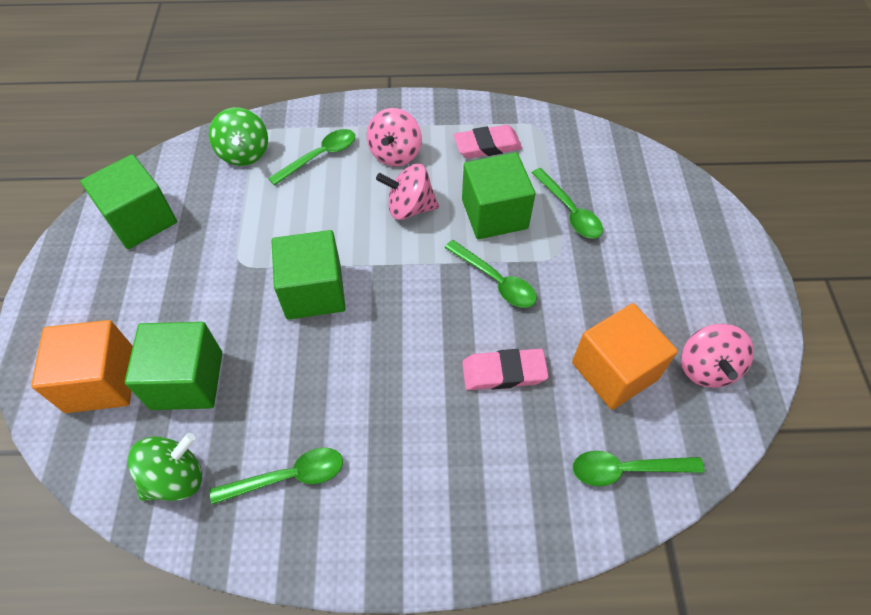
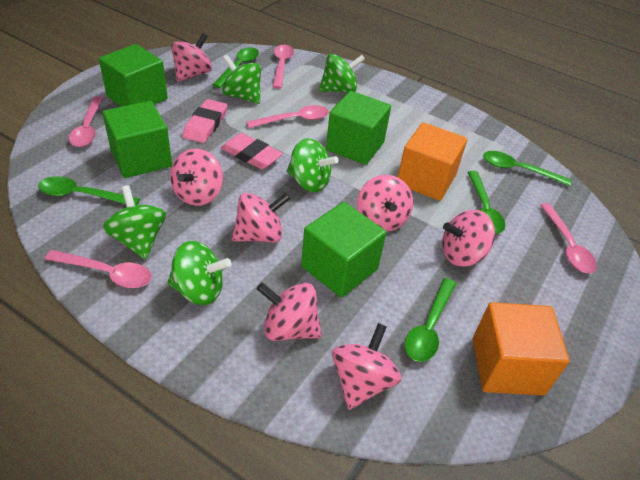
green spinning top: 2 -> 5
pink spinning top: 3 -> 7
pink spoon: 0 -> 5

